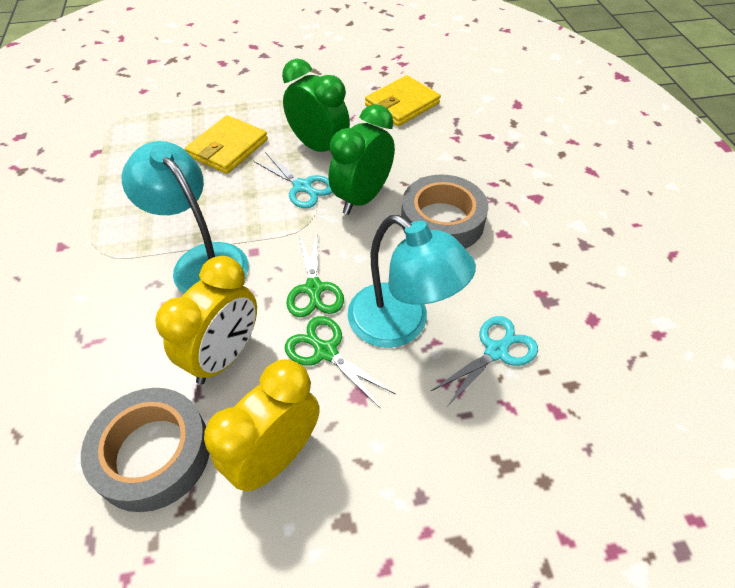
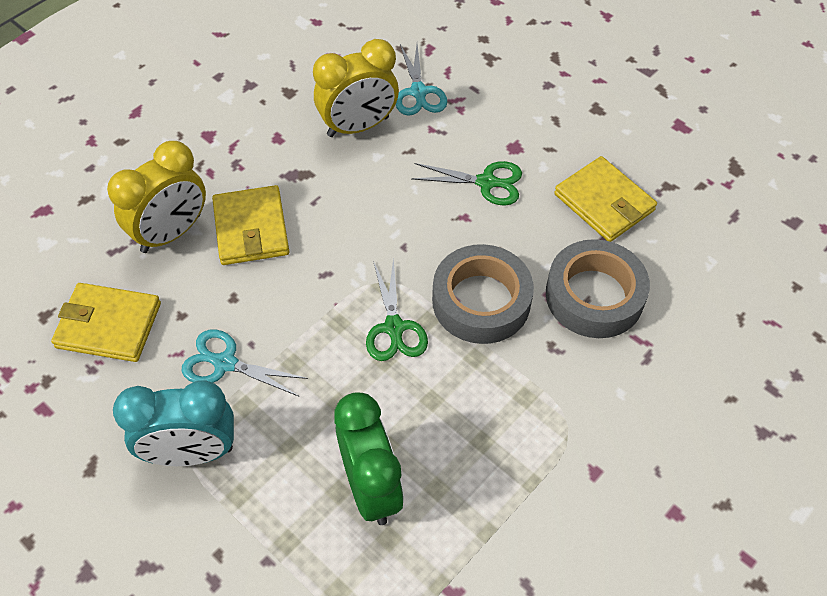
green clock: 2 -> 1
turquoise clock: 0 -> 1
turquoise lamp: 2 -> 0
yellow wallet: 2 -> 3

